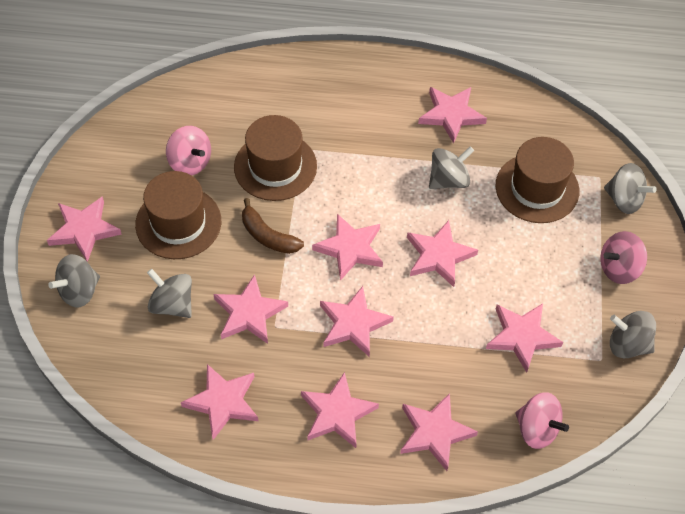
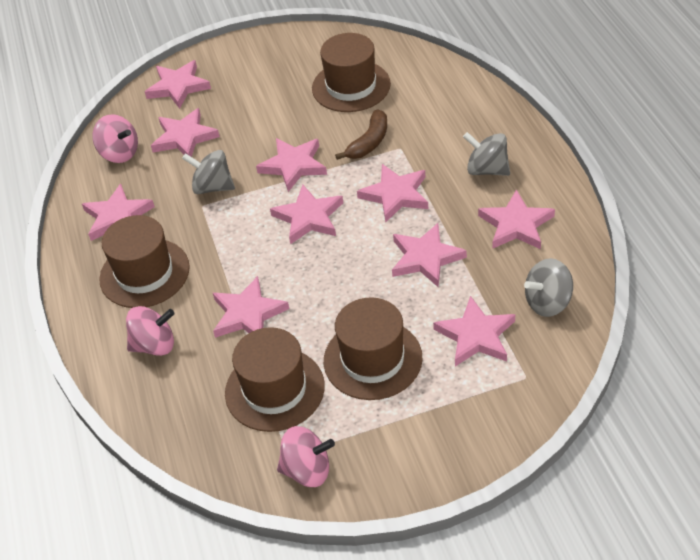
brown hat: 3 -> 4
grey spinning top: 5 -> 3

